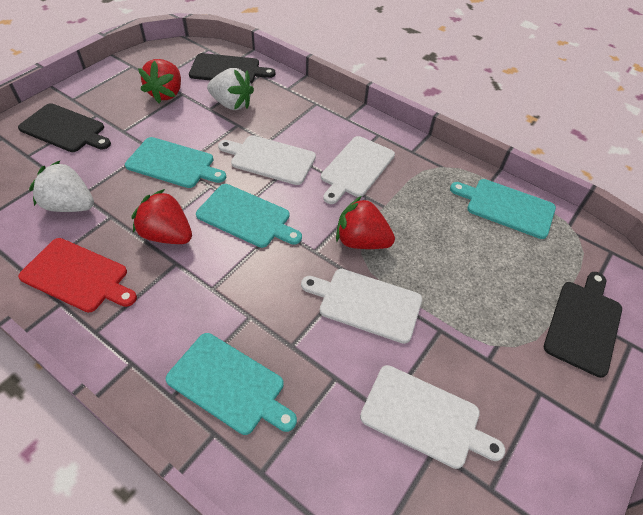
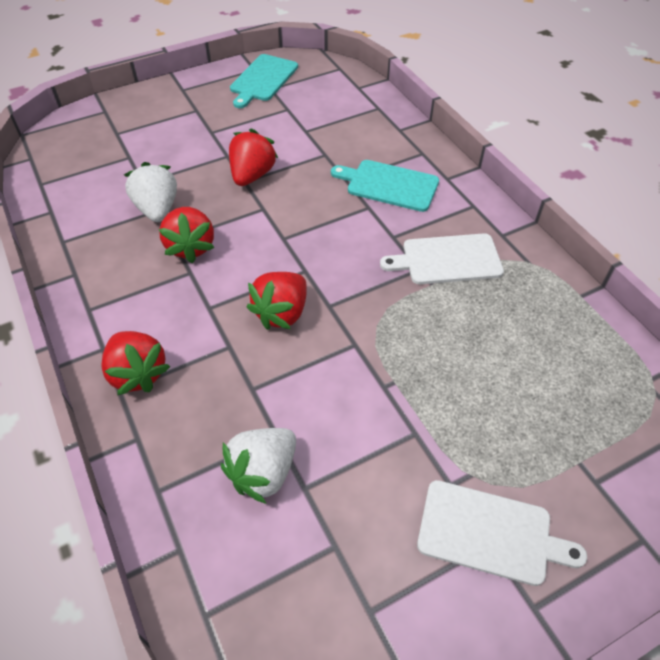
black cutting board: 3 -> 0
red cutting board: 1 -> 0
red strawberry: 3 -> 4
turquoise cutting board: 4 -> 2
white cutting board: 4 -> 2

